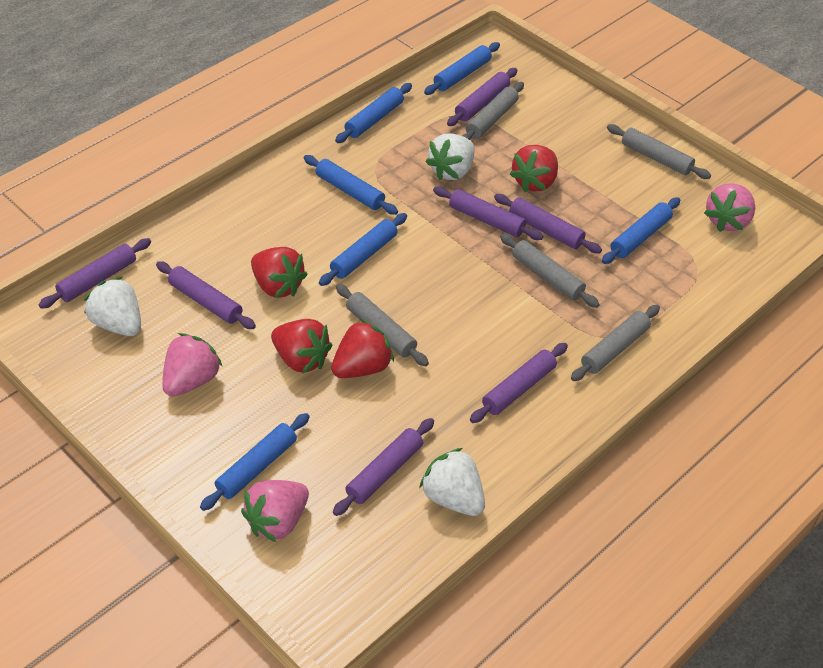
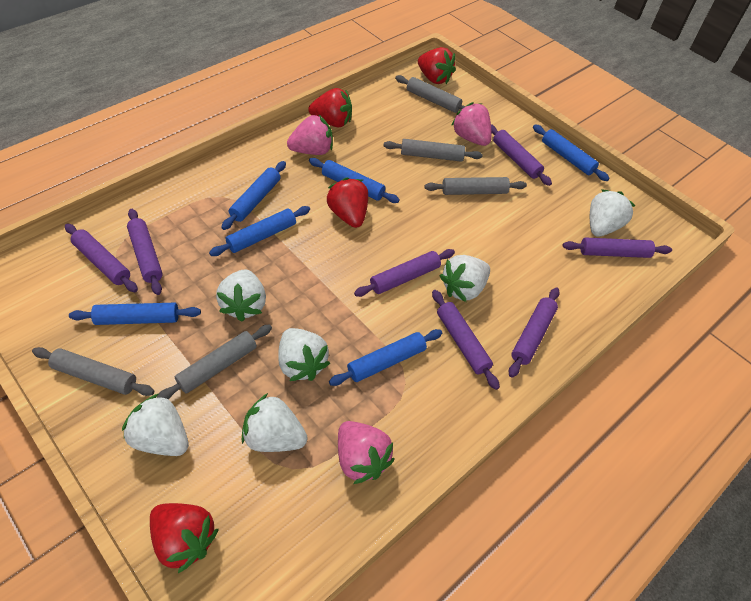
white strawberry: 3 -> 6

